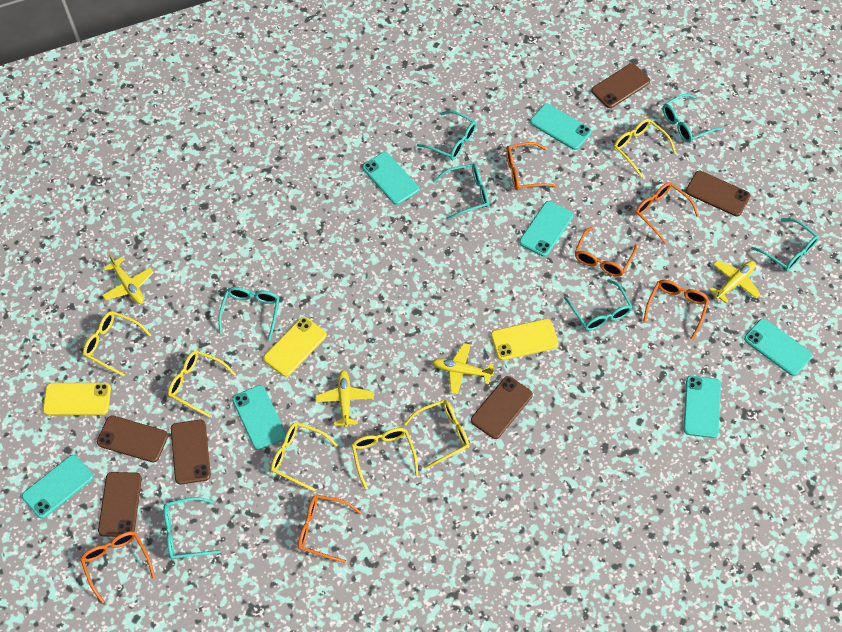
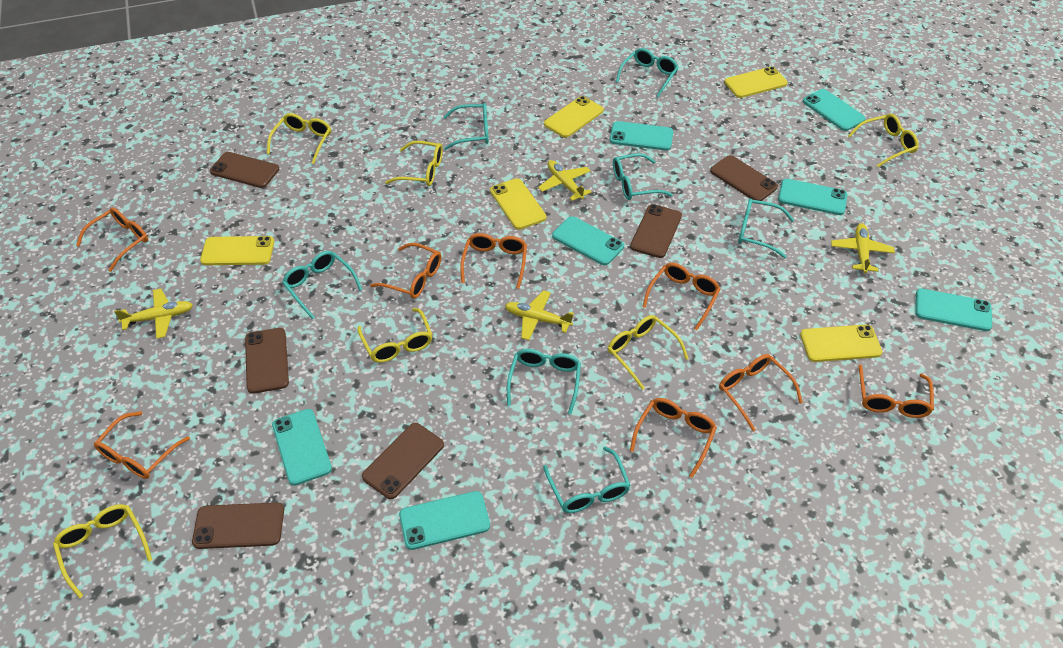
orange glasses: 6 -> 8
yellow phone: 3 -> 5

